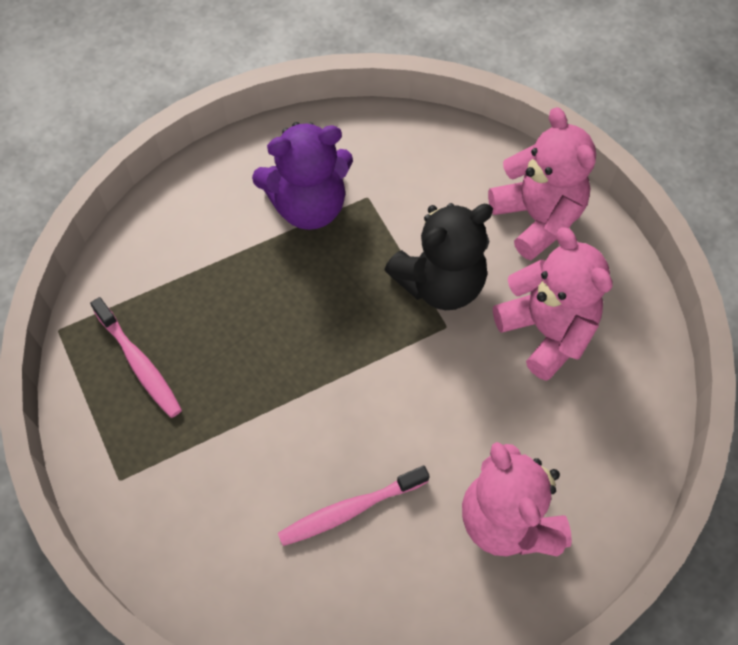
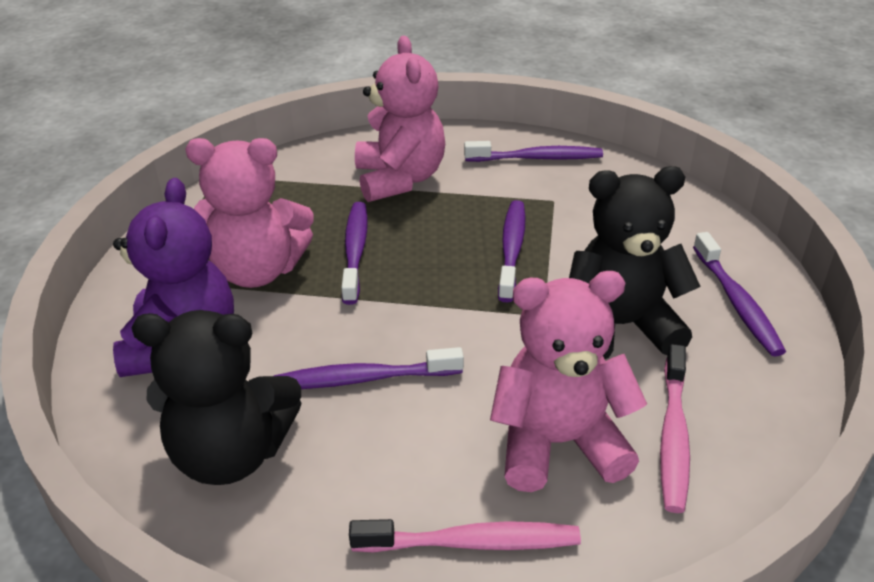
black teddy bear: 1 -> 2
purple toothbrush: 0 -> 5

